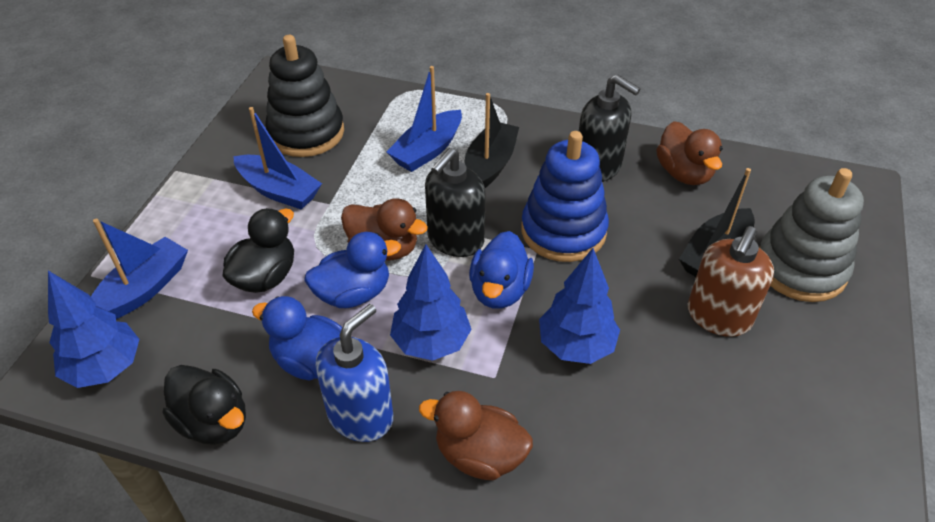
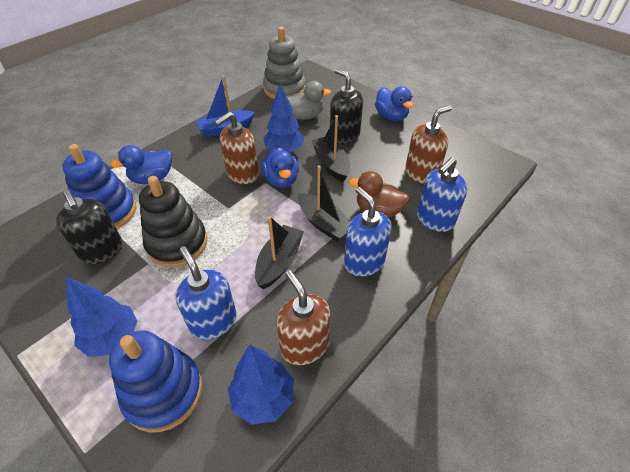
black boat: 2 -> 3
black duck: 2 -> 0
blue boat: 3 -> 1
blue soap dispenser: 1 -> 3
blue stacking toy: 1 -> 2
brown duck: 3 -> 1
brown soap dispenser: 1 -> 3
grey duck: 0 -> 1

